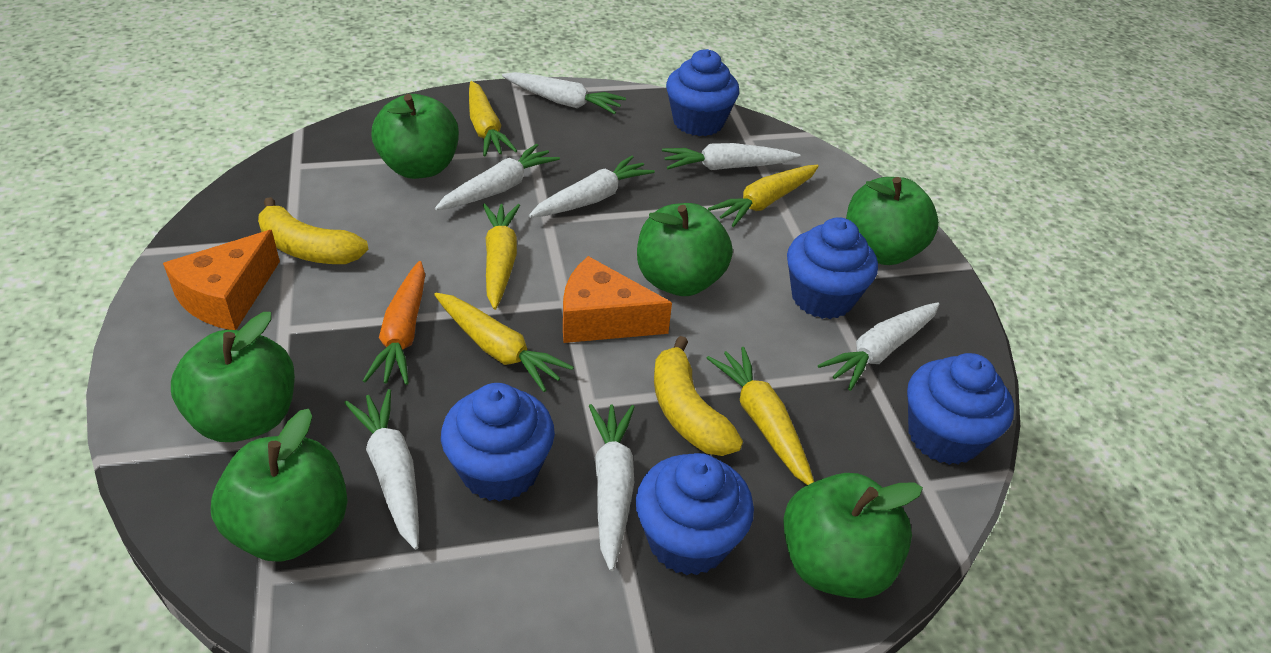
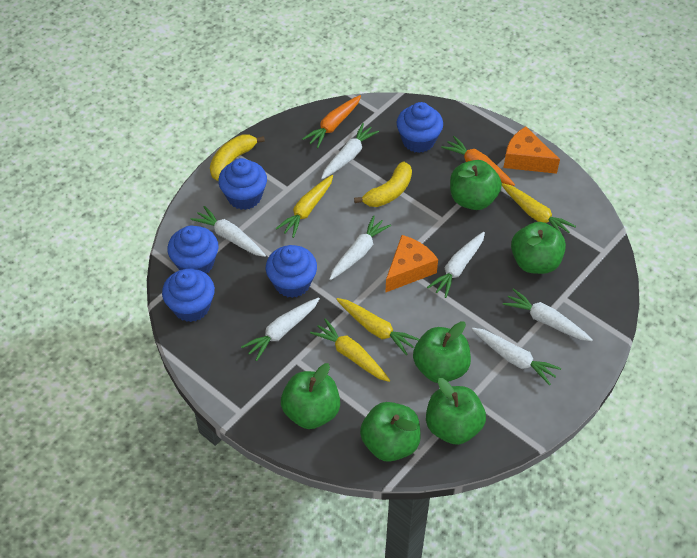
orange carrot: 1 -> 2
yellow carrot: 5 -> 4

